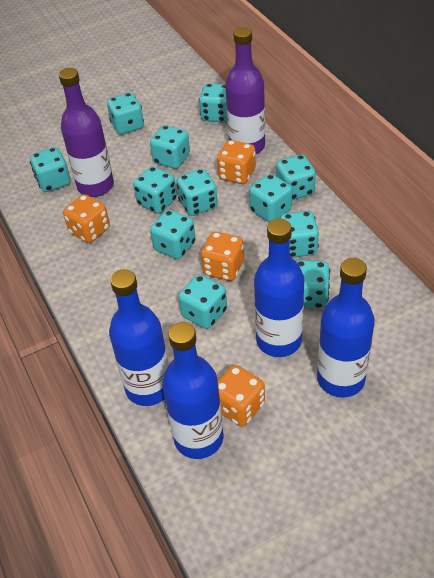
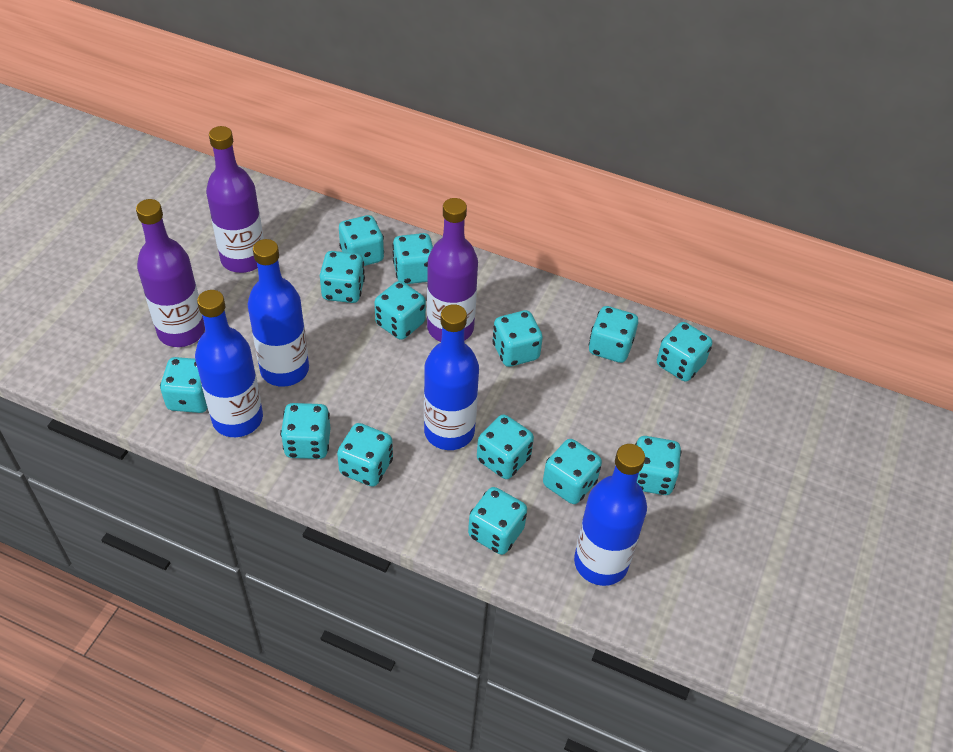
orange dice: 4 -> 0
purple bottle: 2 -> 3
turquoise dice: 12 -> 14

